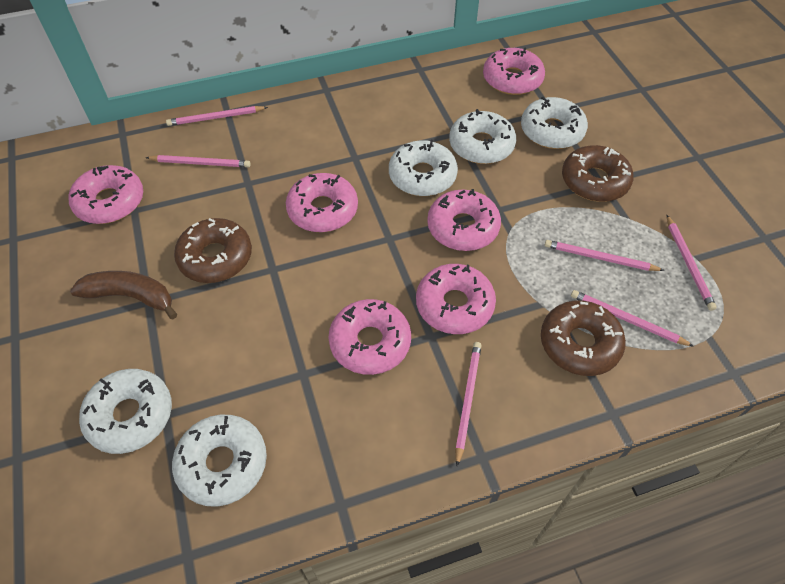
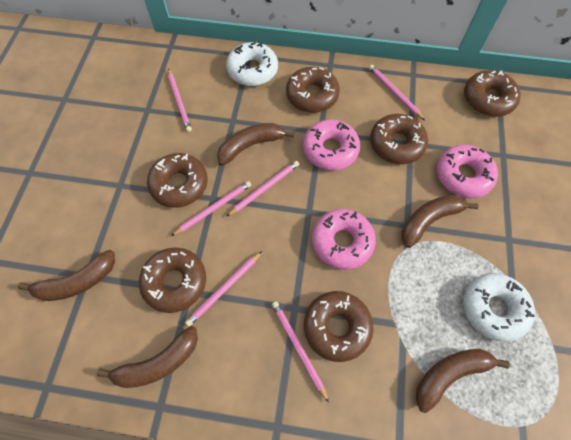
brown banana: 1 -> 5
brown donut: 3 -> 6
pink donut: 6 -> 3
white donut: 5 -> 2

